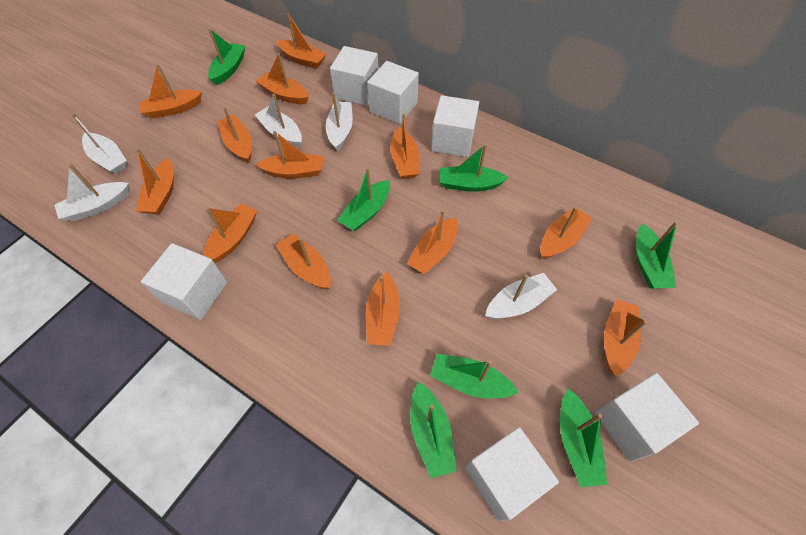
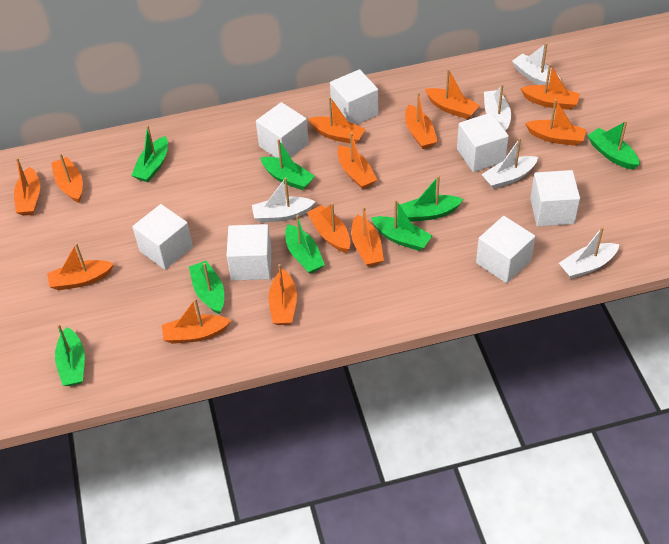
green boat: 7 -> 8
white cube: 6 -> 7

